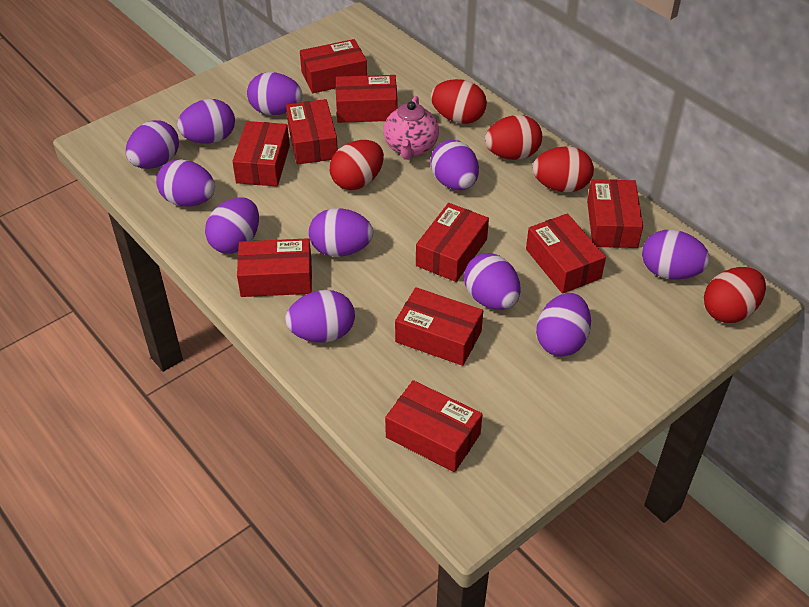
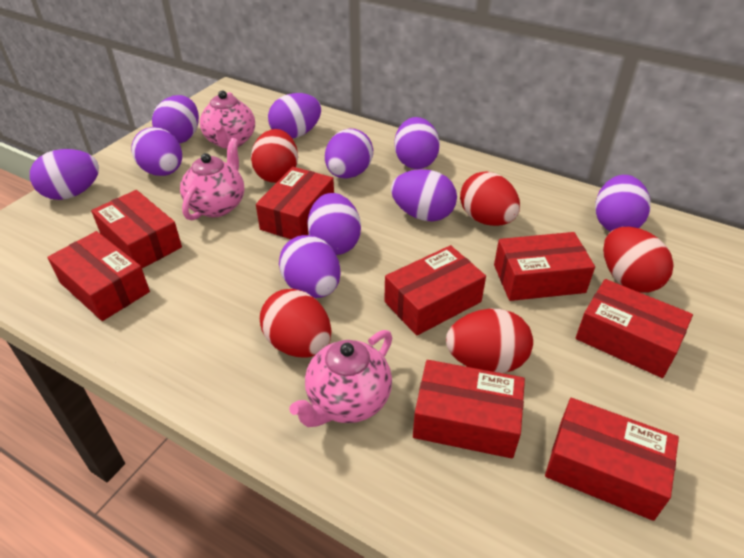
pink teapot: 1 -> 3
purple egg: 11 -> 10
red box: 10 -> 8

